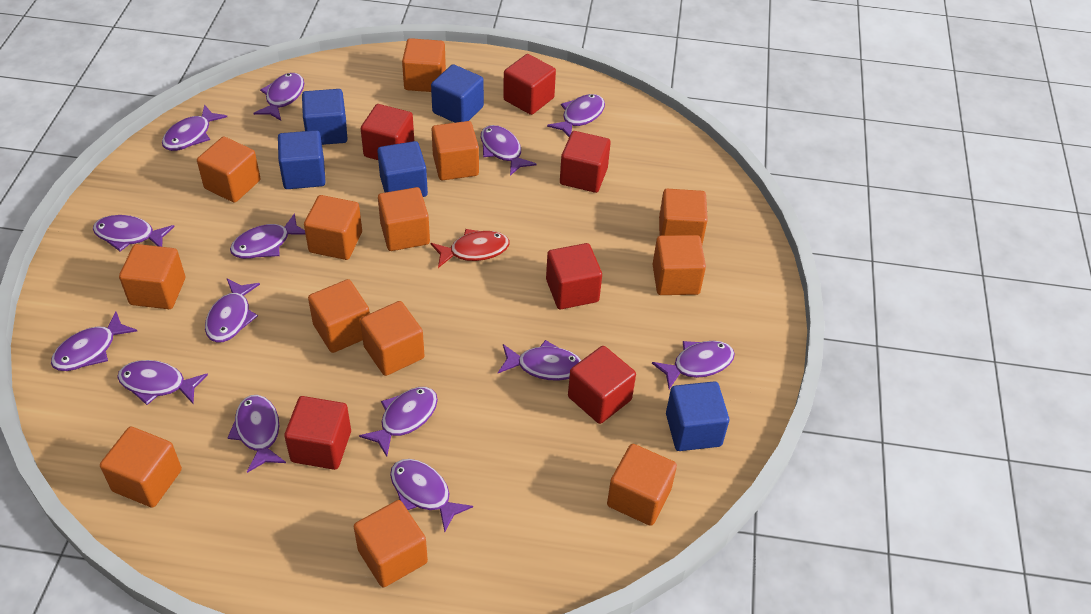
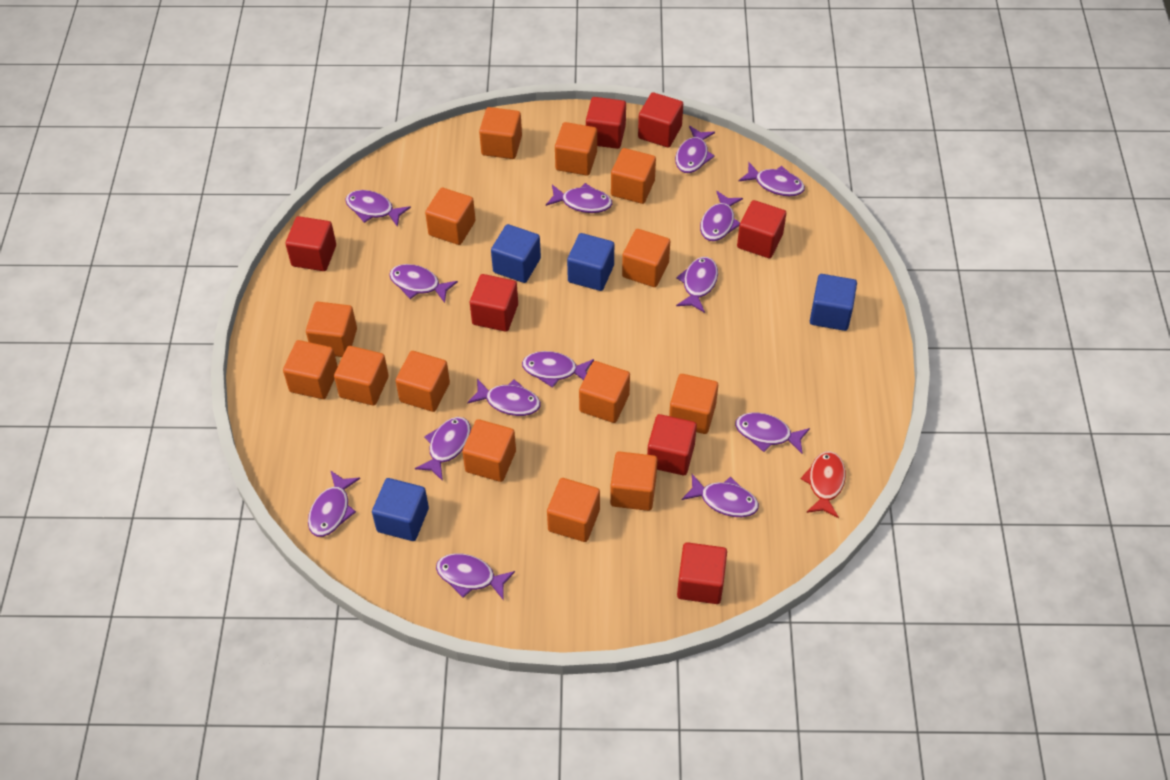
blue cube: 5 -> 4
orange cube: 13 -> 14
red cube: 6 -> 7

